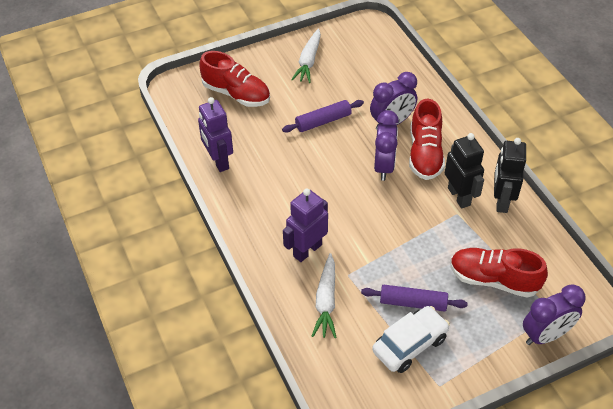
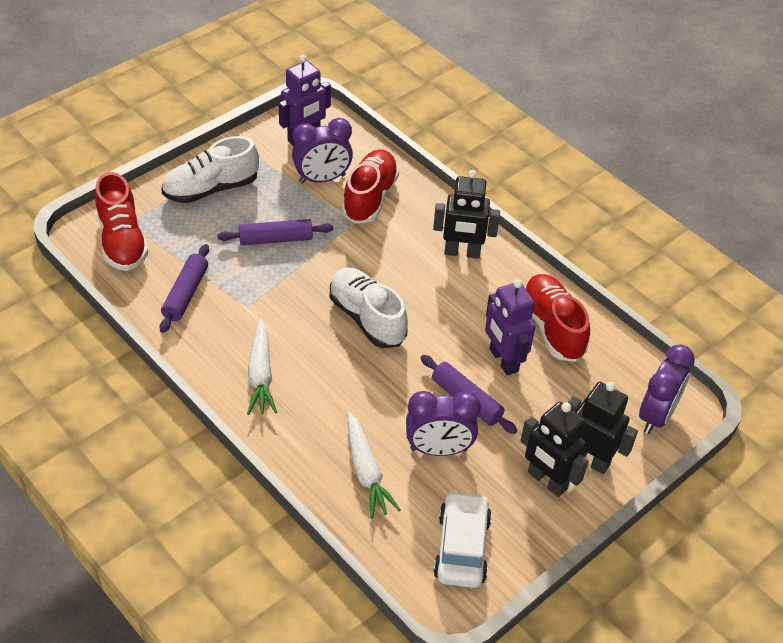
black robot: 2 -> 3
purple rolling pin: 2 -> 3
white shoe: 0 -> 2

